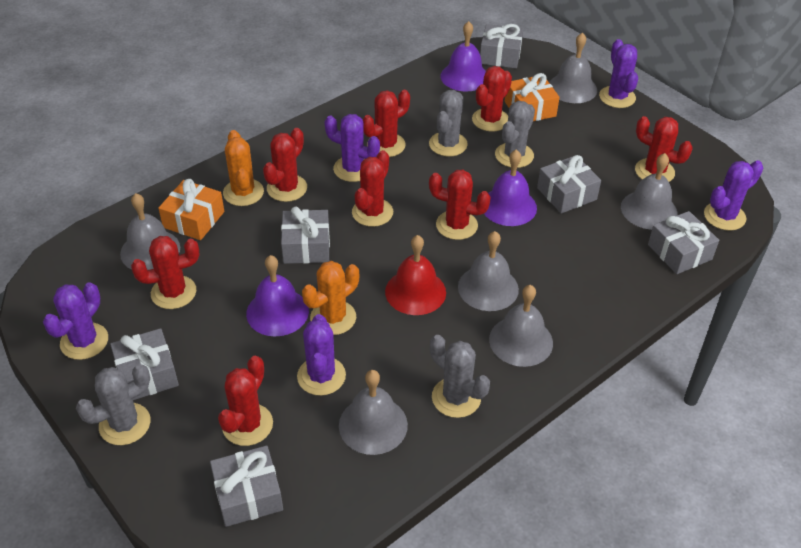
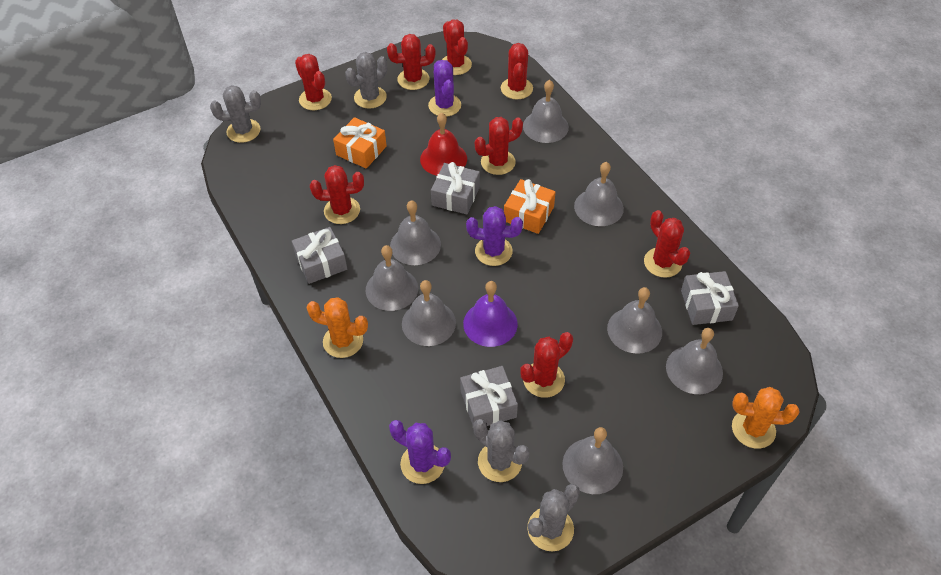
grey bell: 6 -> 8
grey gift: 6 -> 4
purple bell: 3 -> 1
purple cactus: 5 -> 3

